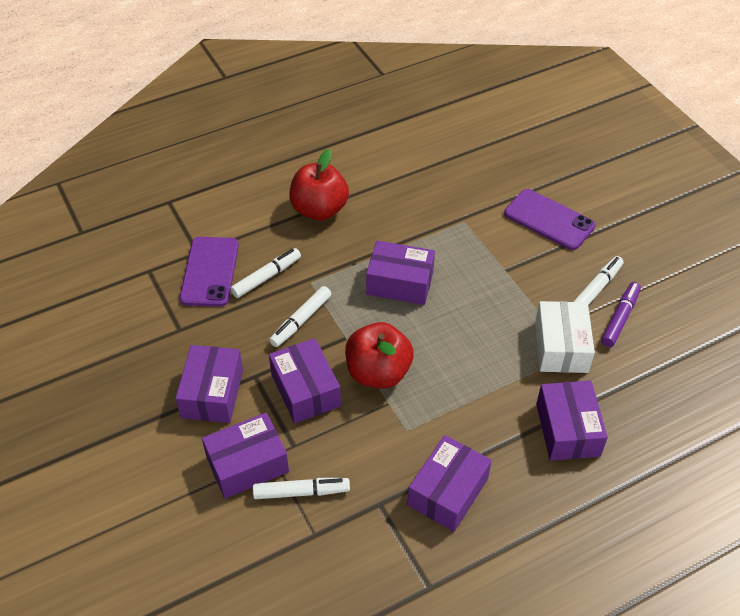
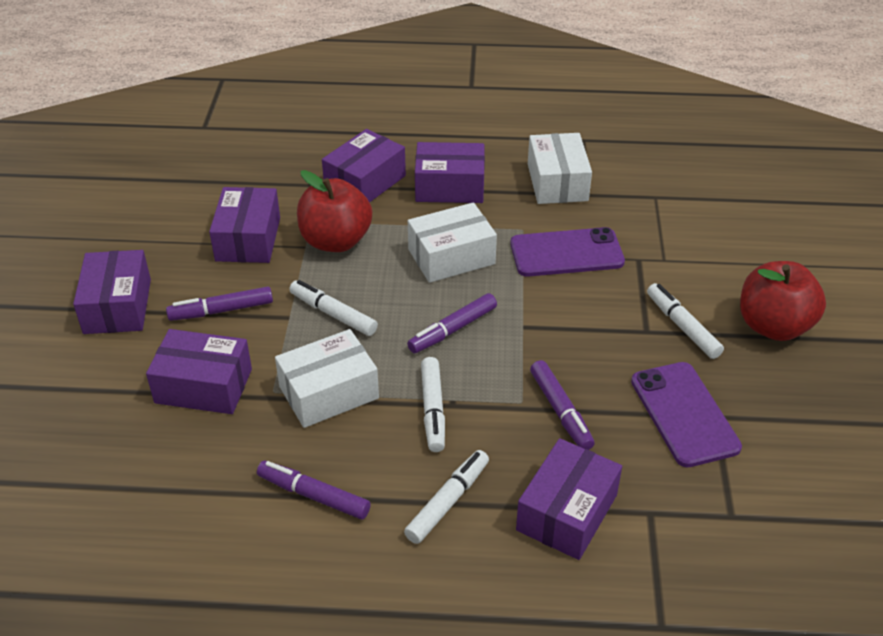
purple marker: 1 -> 4
white box: 1 -> 3

